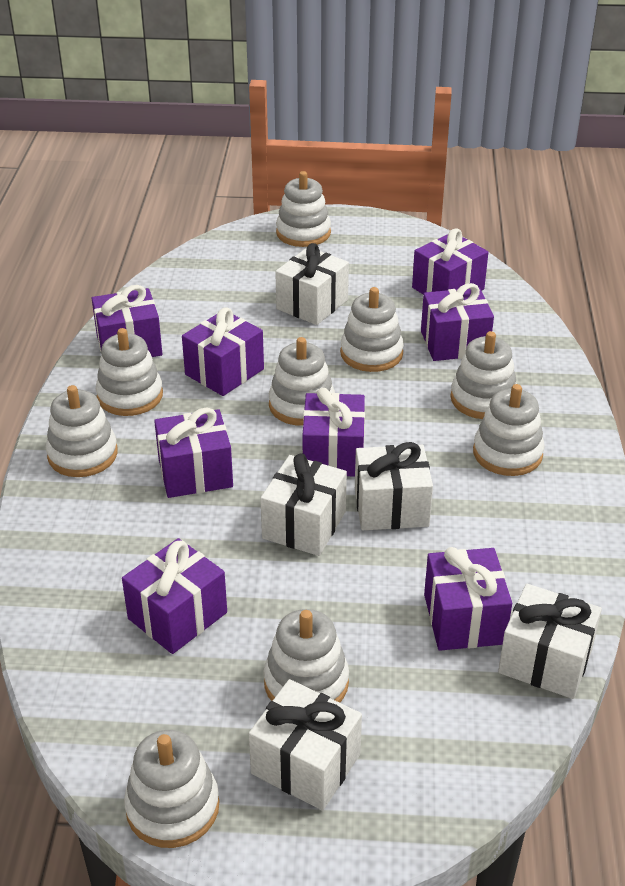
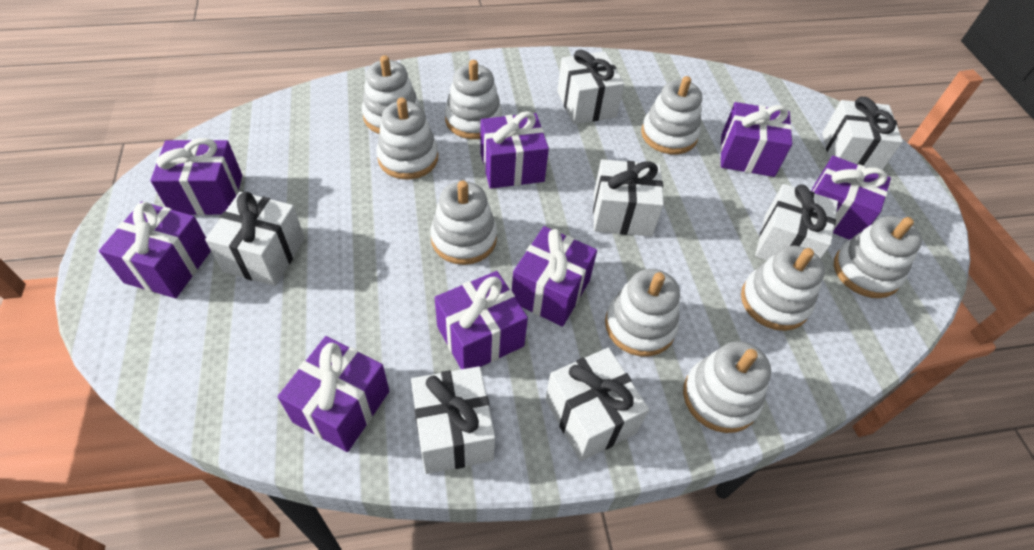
white gift: 5 -> 7

